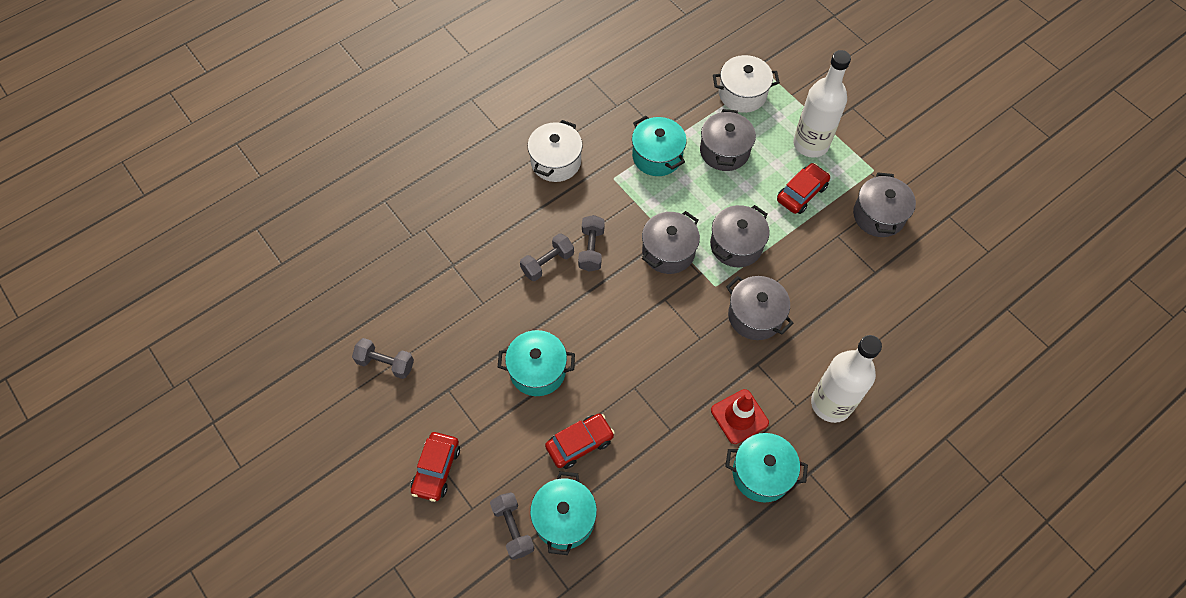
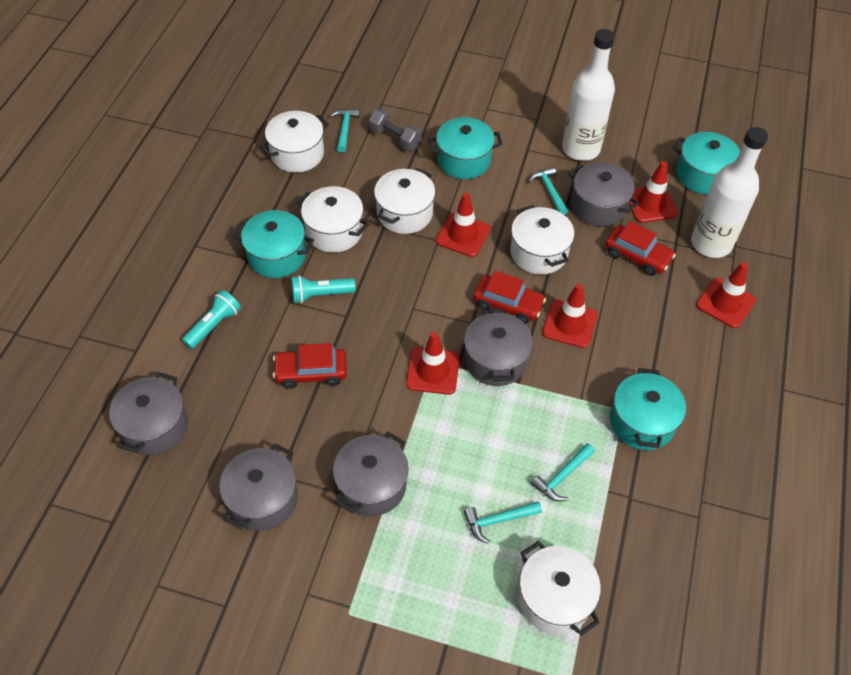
grey dumbbell: 4 -> 1
red traffic cone: 1 -> 5
turquoise flashlight: 0 -> 2
turquoise hammer: 0 -> 4
white pot: 2 -> 5

